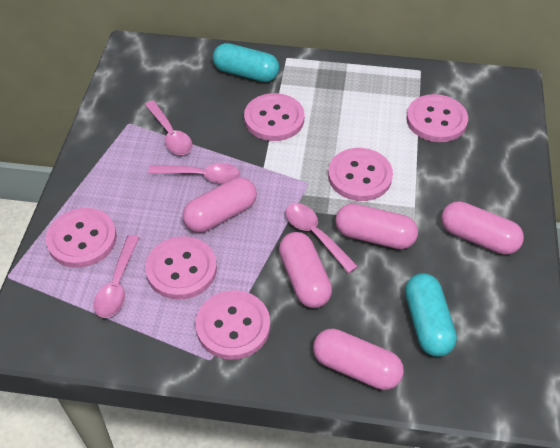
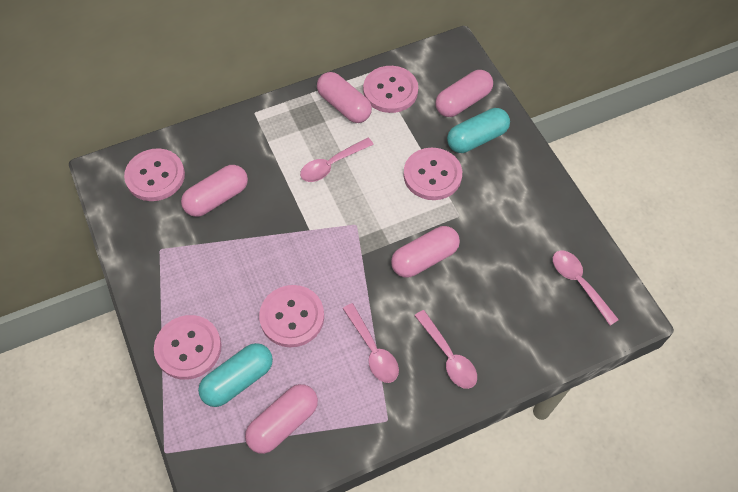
pink button: 6 -> 5

